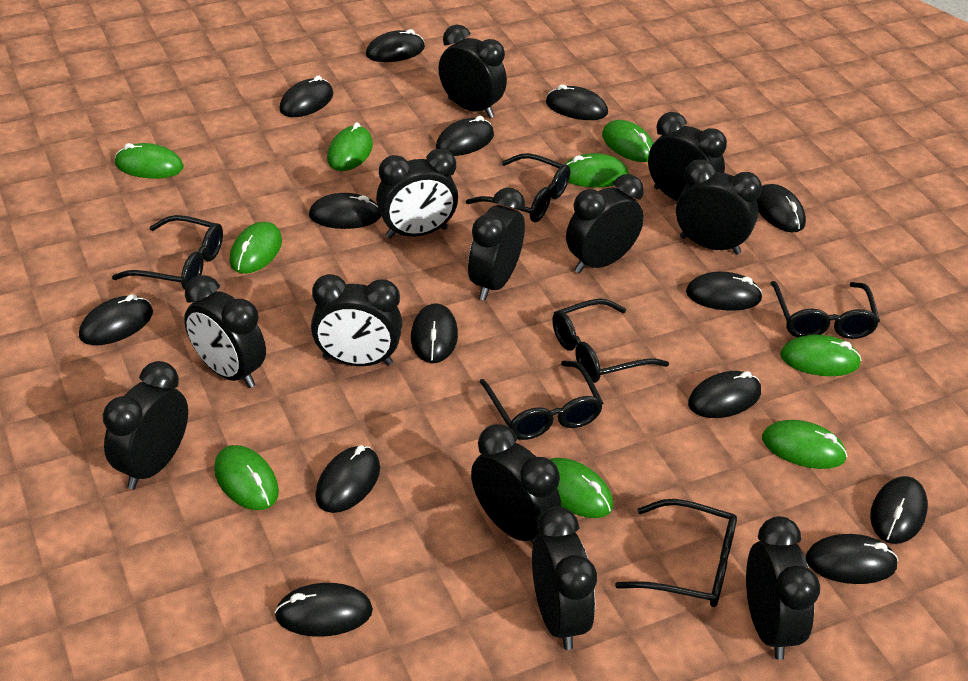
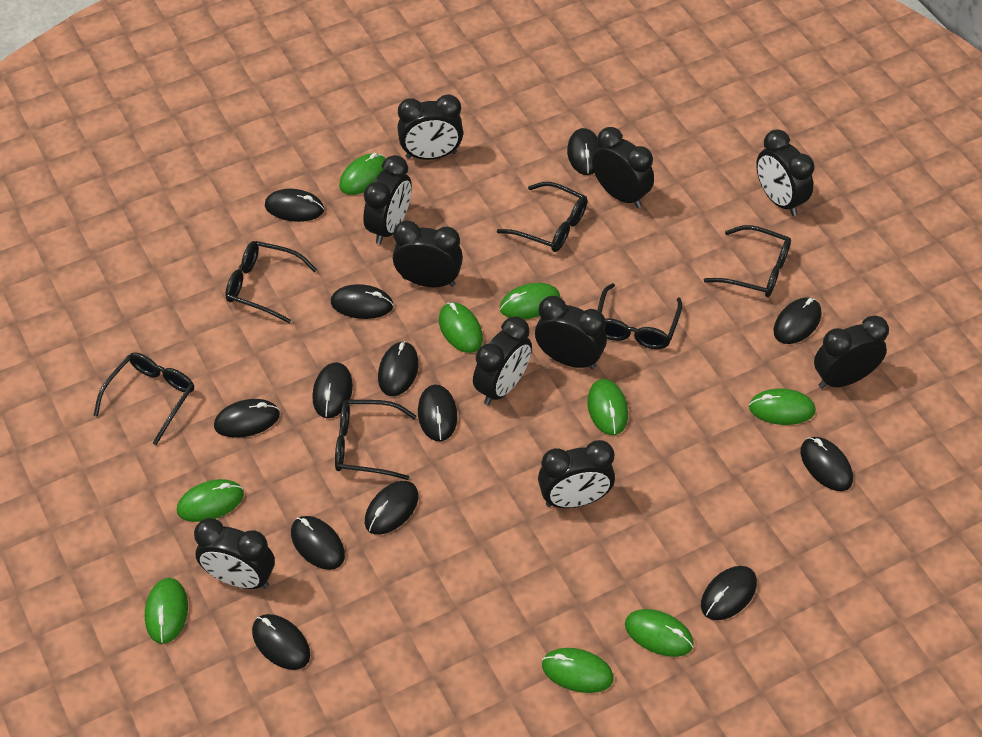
black clock: 12 -> 10
black mouse: 14 -> 13

